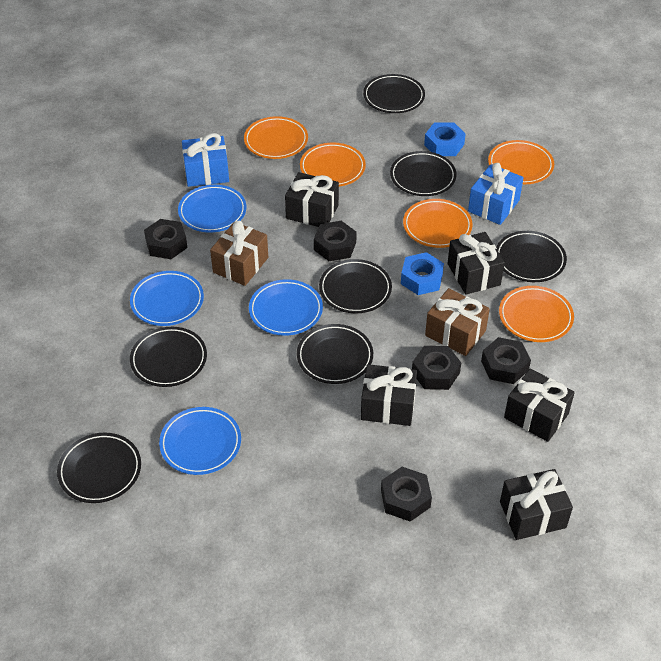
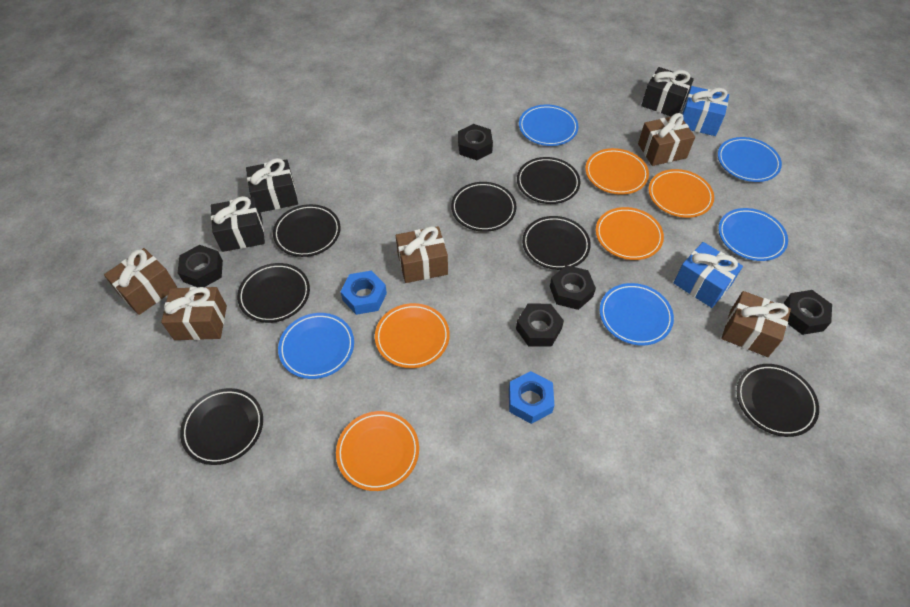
black gift: 5 -> 3
blue plate: 4 -> 5
brown gift: 2 -> 5

